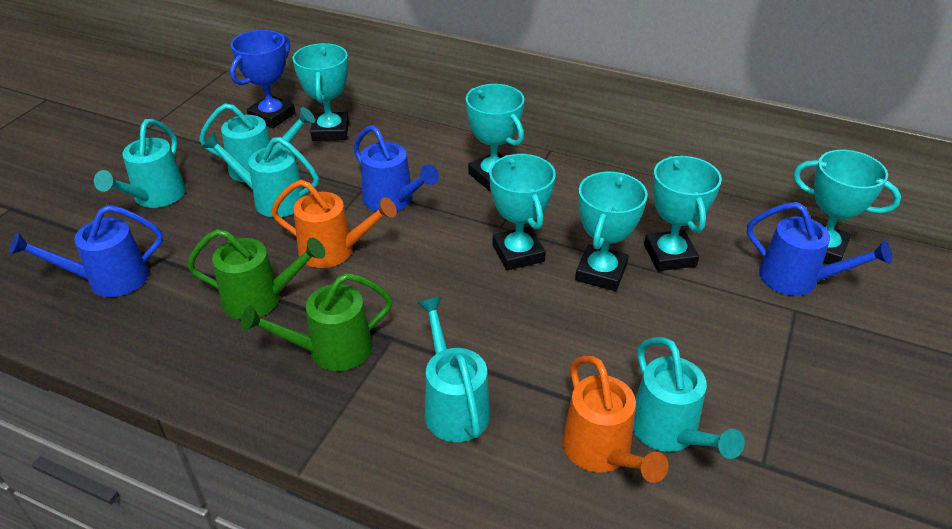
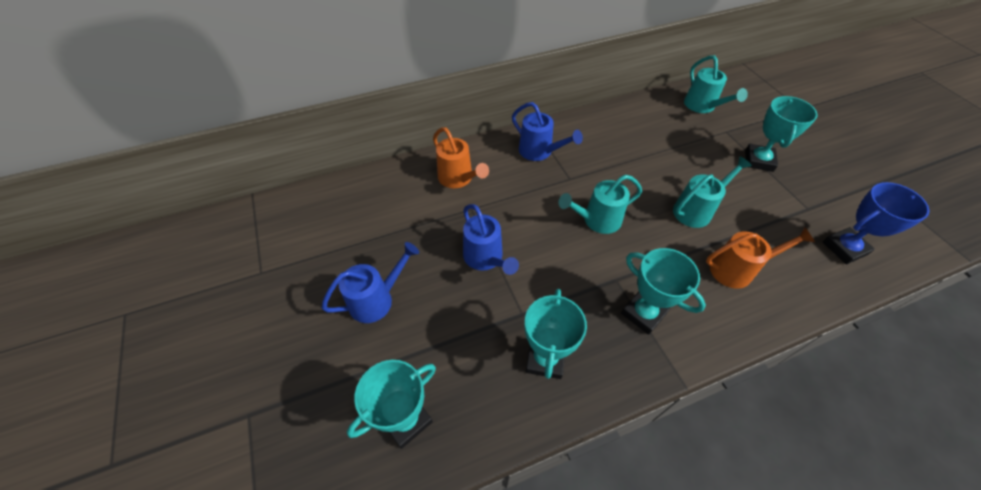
green watering can: 2 -> 0
turquoise trophy: 6 -> 4
turquoise watering can: 5 -> 3

